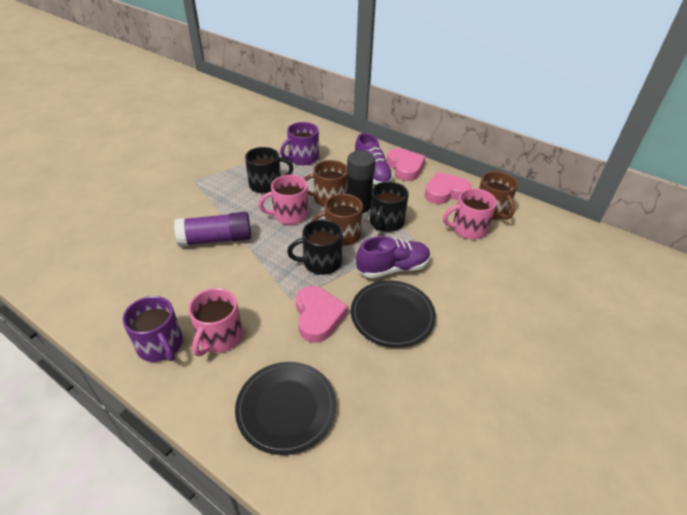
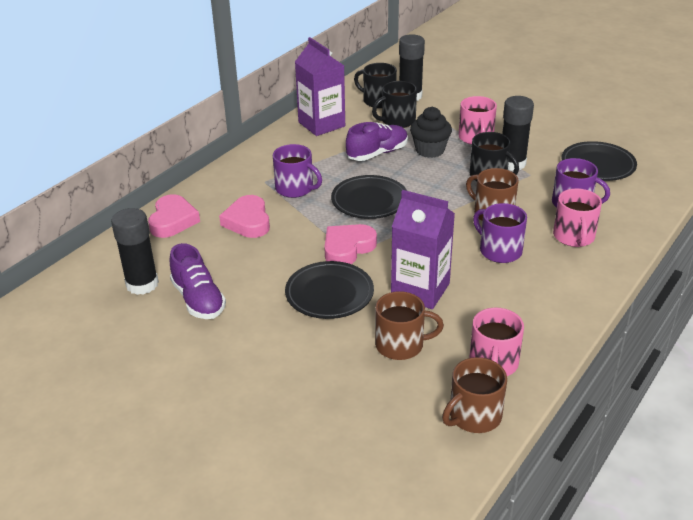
black cupcake: 0 -> 1
black glue stick: 1 -> 3
black plate: 2 -> 3
purple carton: 0 -> 2
purple glue stick: 1 -> 0
purple mug: 2 -> 3

